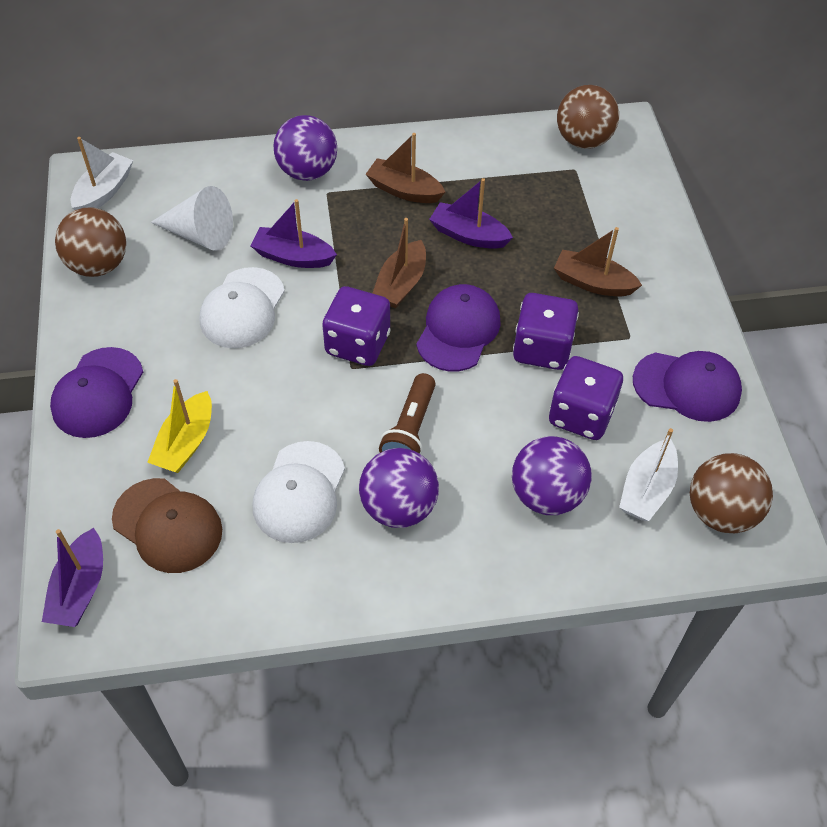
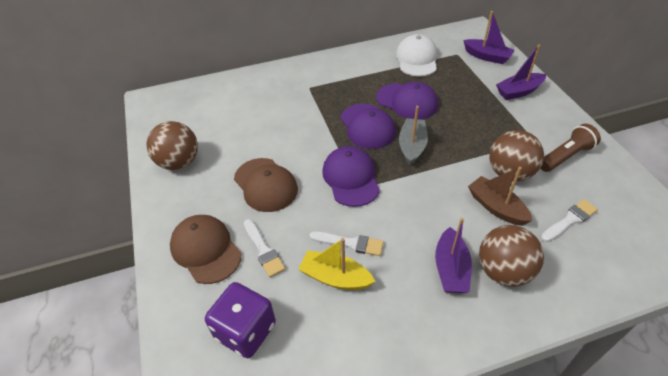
brown boat: 3 -> 1
brown cap: 1 -> 2
grey boat: 0 -> 1
purple ball: 3 -> 0
purple dice: 3 -> 1
white boat: 2 -> 0
white brush: 0 -> 3
white cap: 2 -> 1
white cone: 1 -> 0

